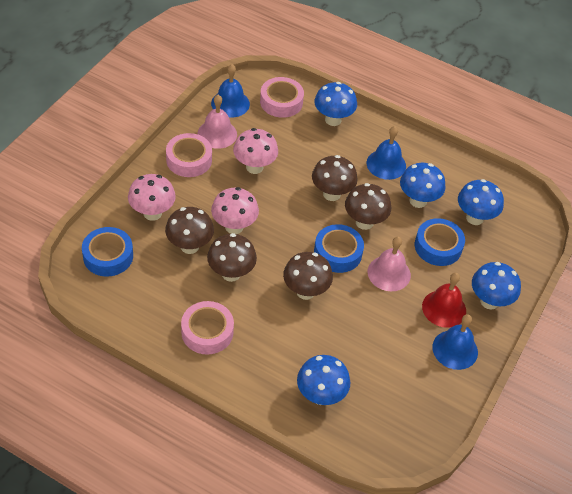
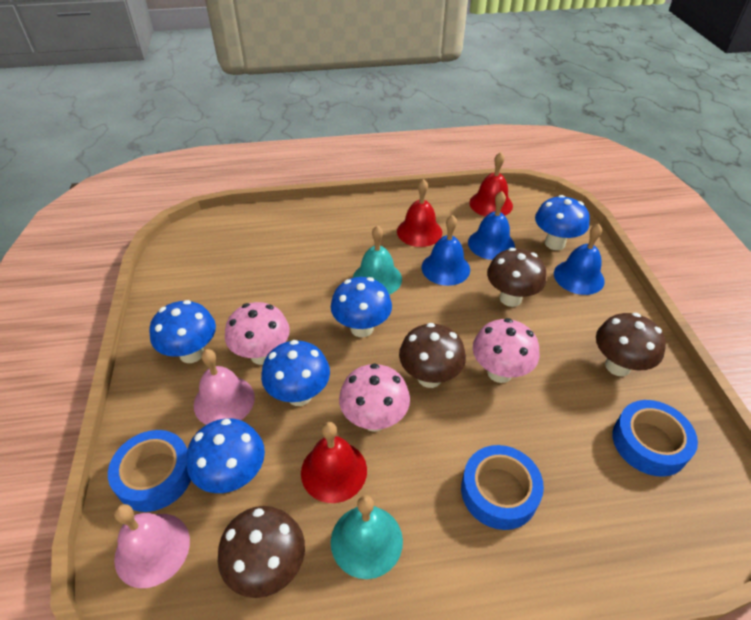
brown mushroom: 5 -> 4
pink tape: 3 -> 0
red bell: 1 -> 3
turquoise bell: 0 -> 2

